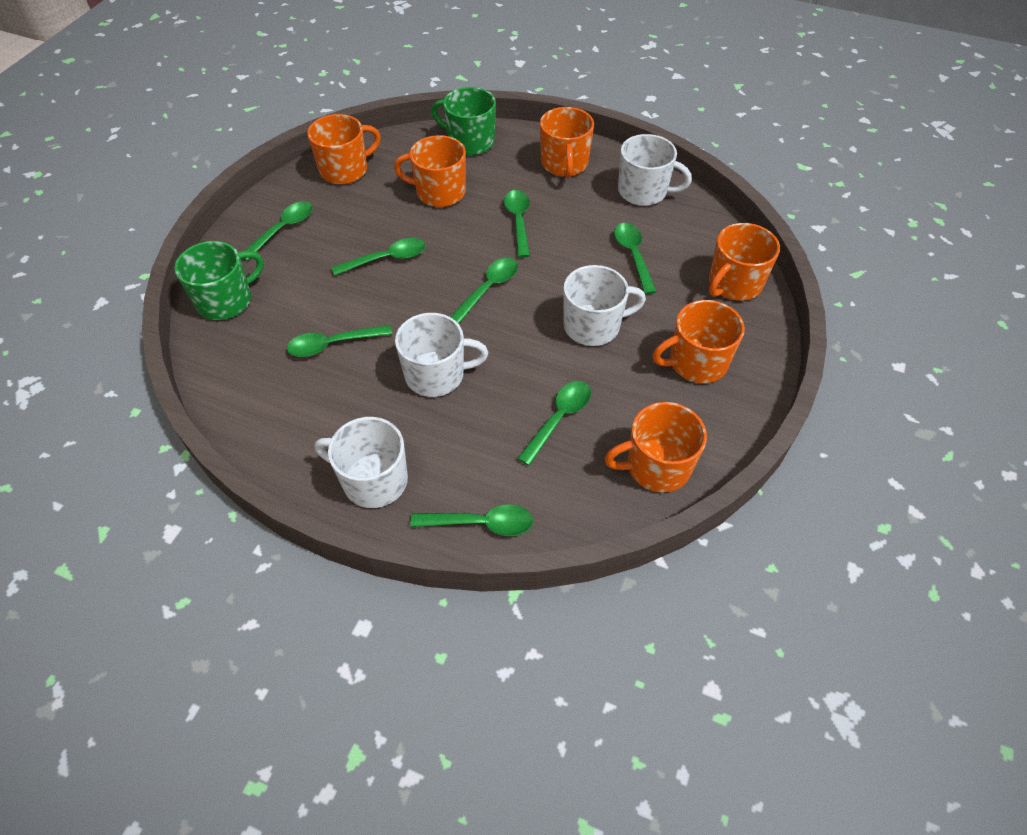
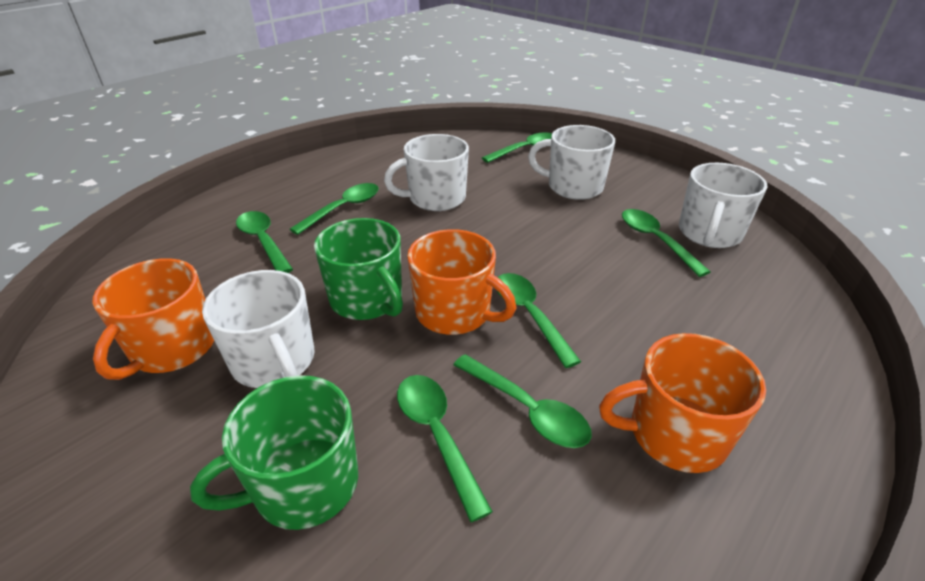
green spoon: 8 -> 7
orange mug: 6 -> 3

